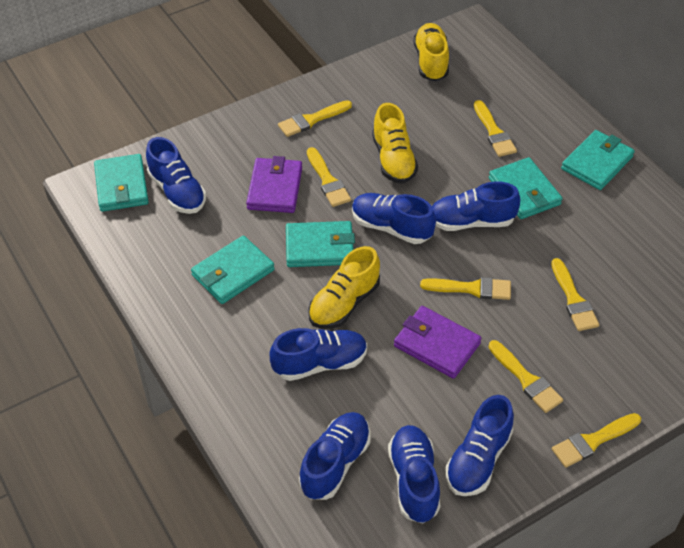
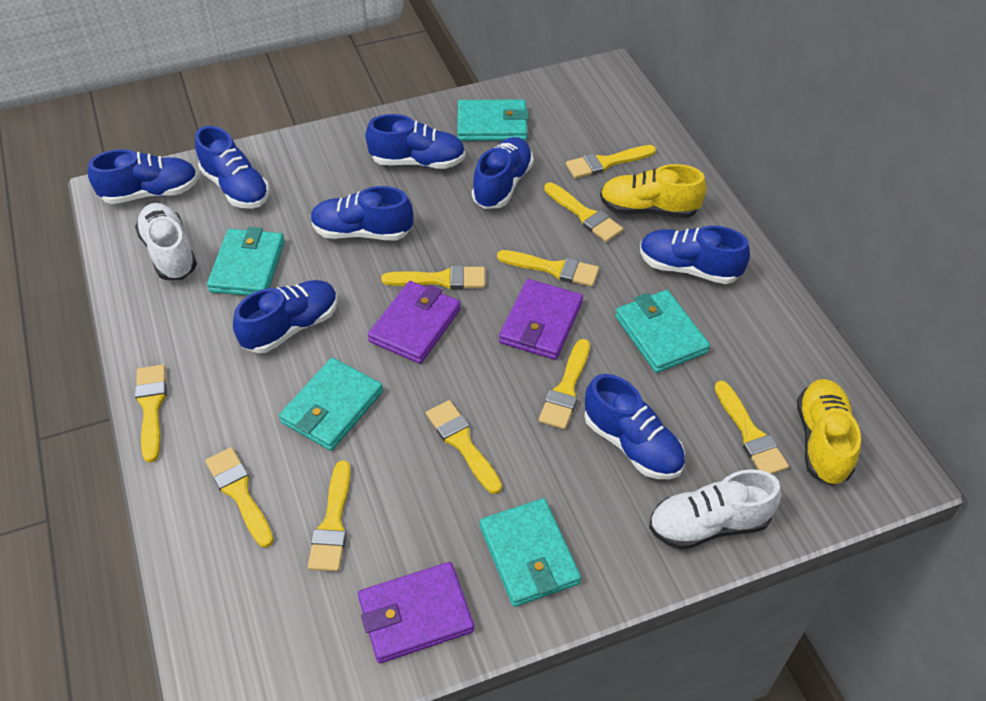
blue shoe: 7 -> 8
purple wallet: 2 -> 3
white shoe: 0 -> 2
yellow brush: 7 -> 10
yellow shoe: 3 -> 2

